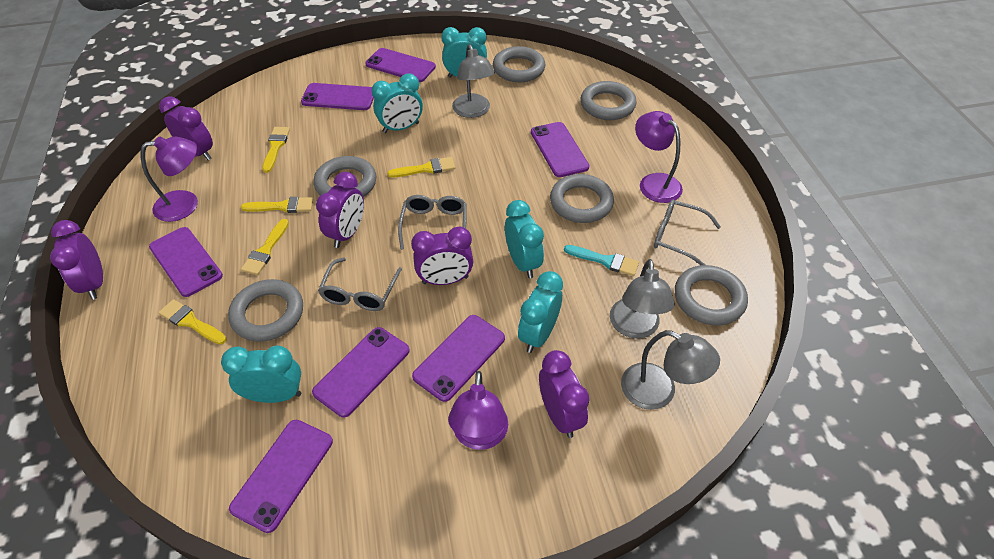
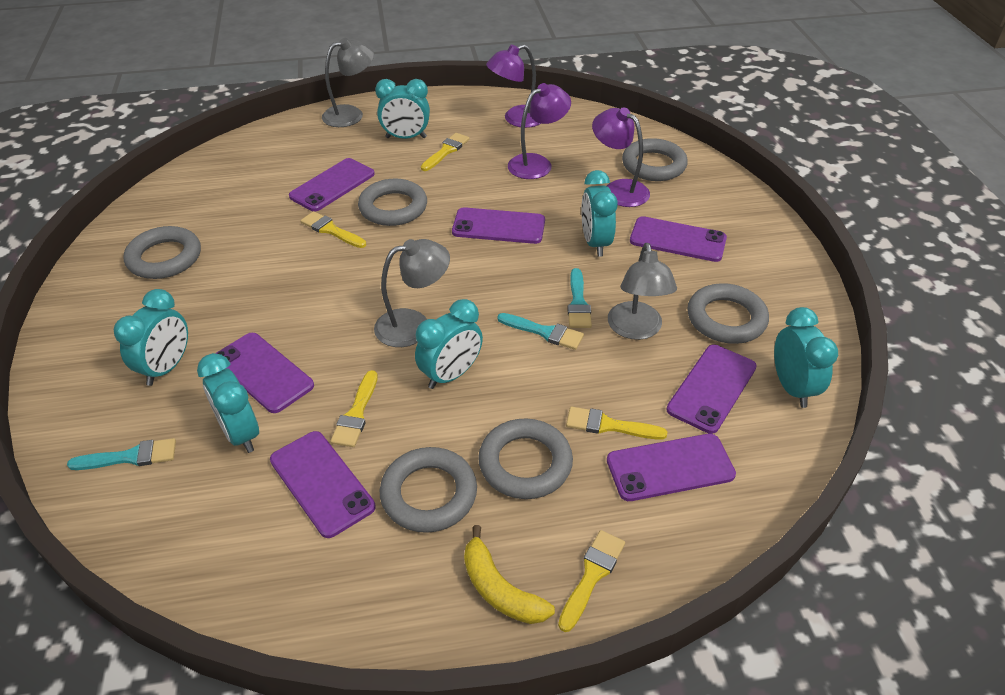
grey glasses: 3 -> 0
purple clock: 5 -> 0
turquoise brush: 1 -> 3
turquoise clock: 5 -> 6
yellow banana: 0 -> 1

